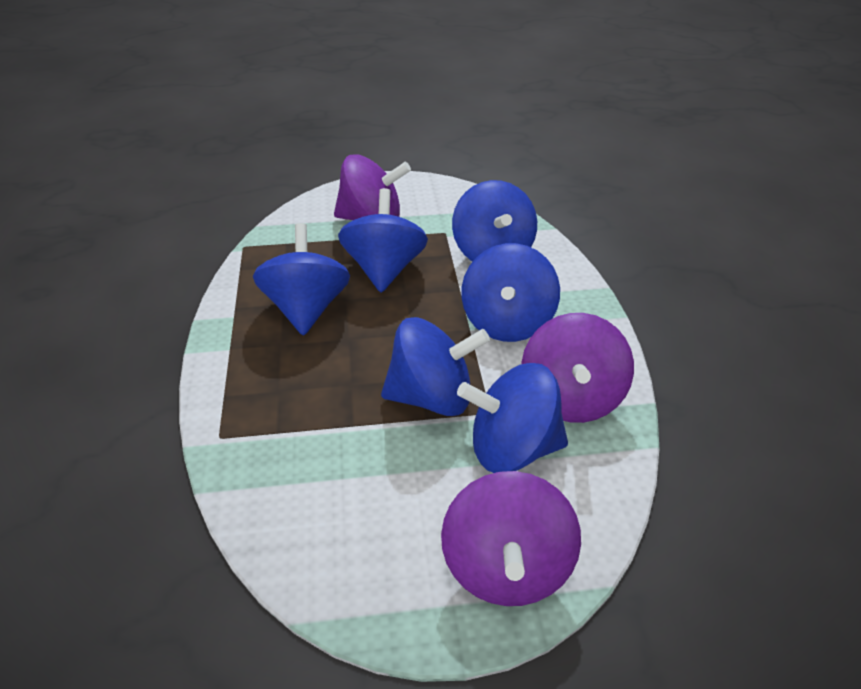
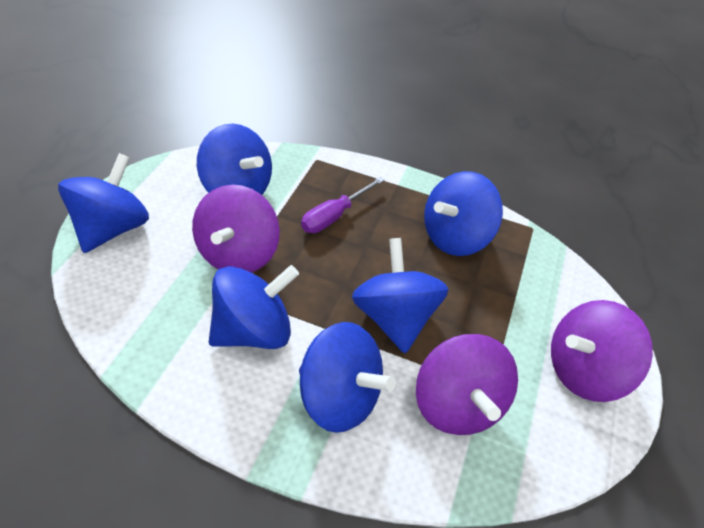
purple screwdriver: 0 -> 1

